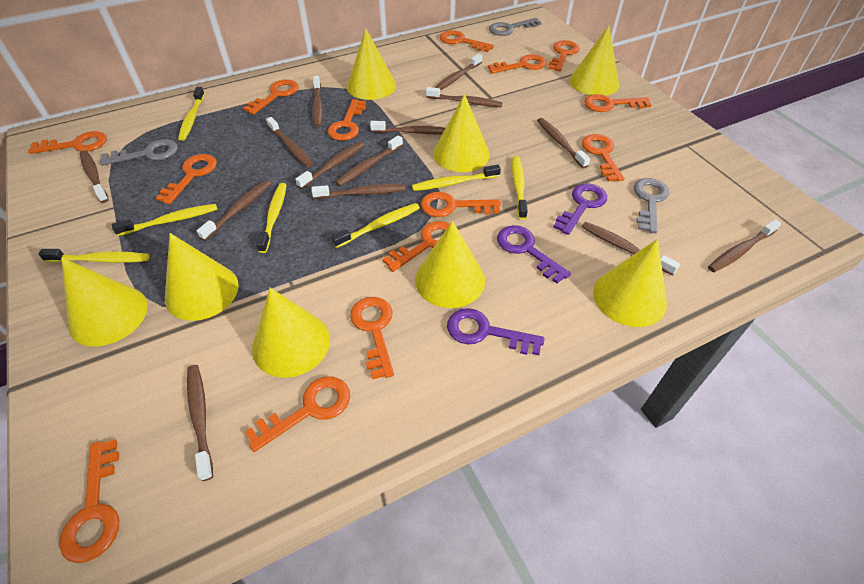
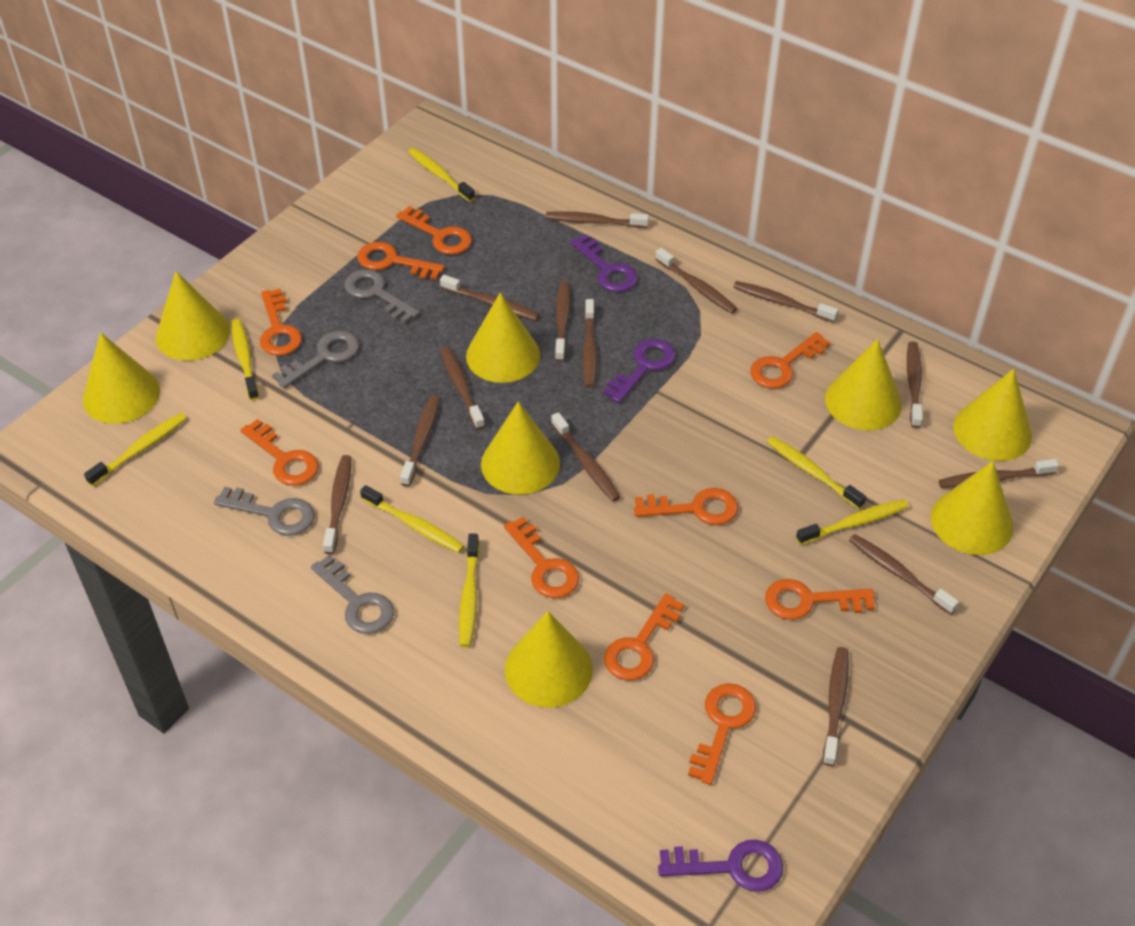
grey key: 3 -> 4
orange key: 14 -> 10

